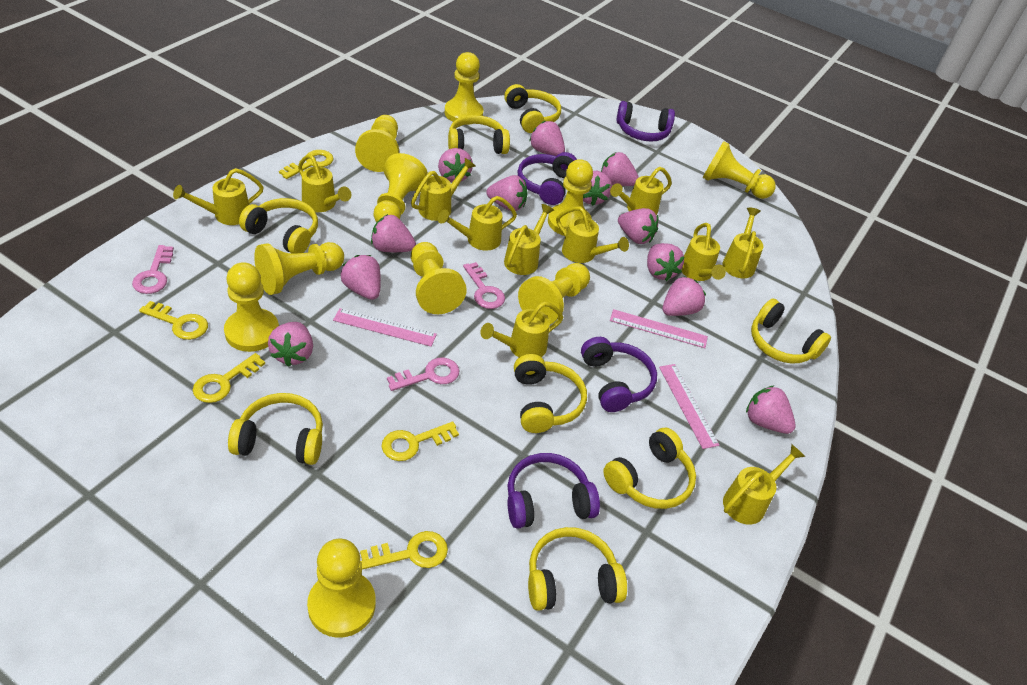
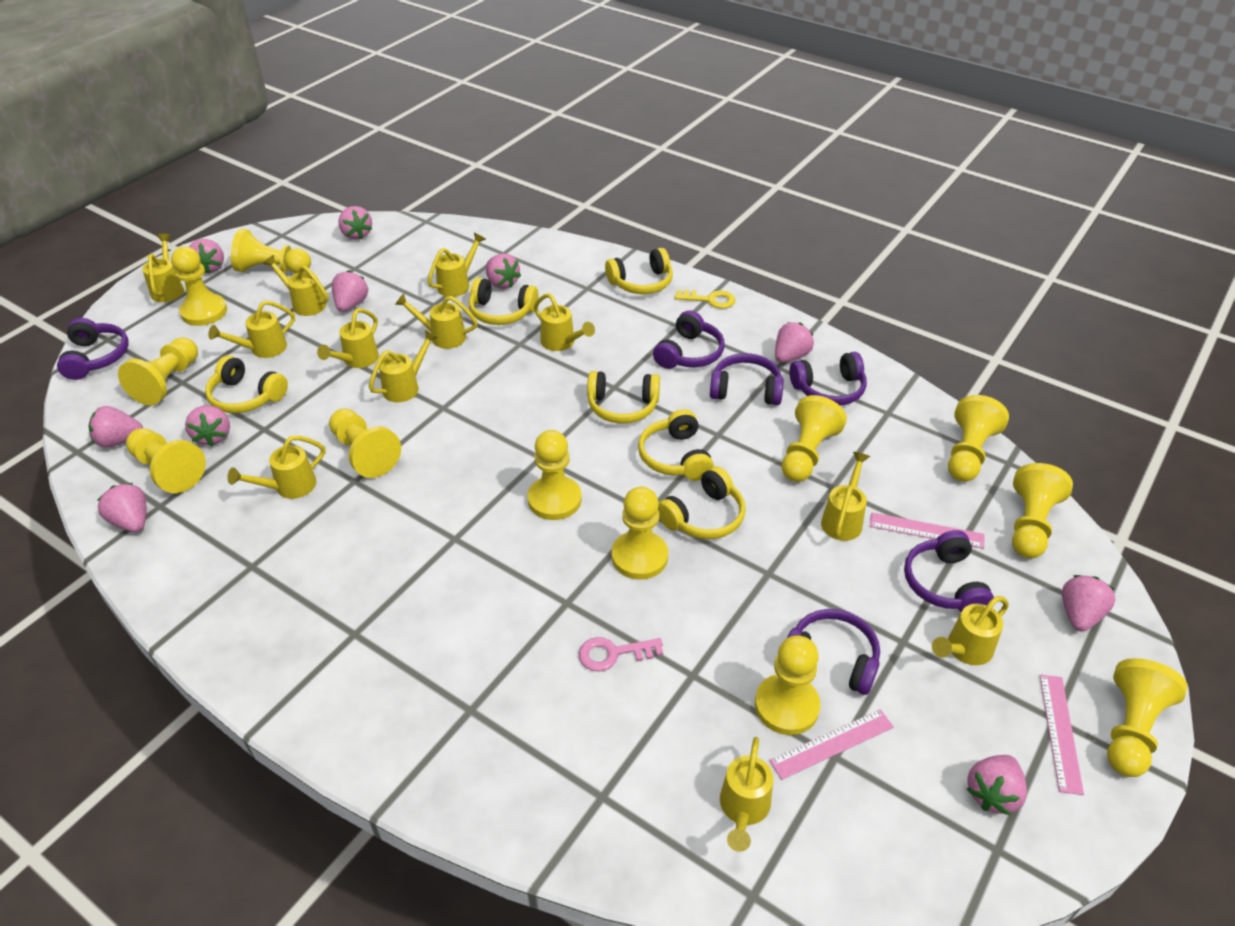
pink key: 3 -> 1
pink strawberry: 12 -> 10
purple headphones: 4 -> 6
yellow headphones: 8 -> 6
yellow key: 5 -> 1
yellow pawn: 10 -> 12
yellow watering can: 11 -> 12

